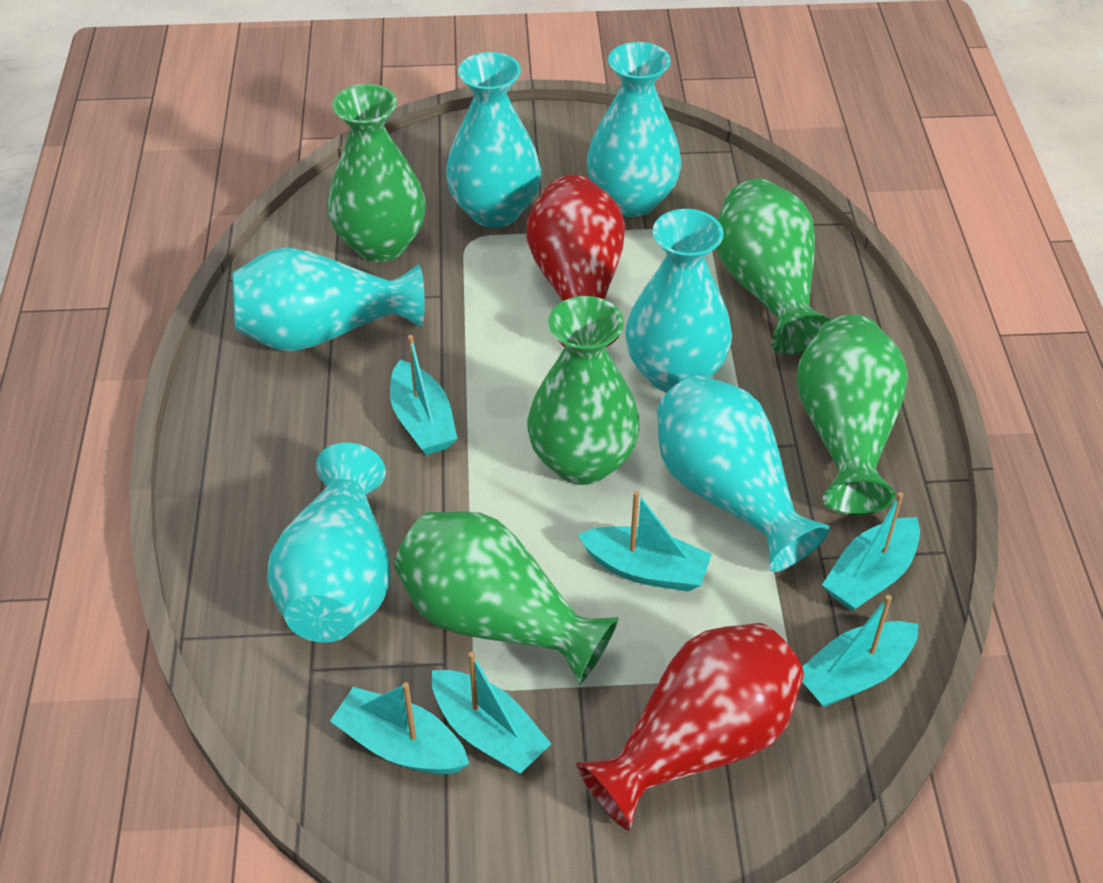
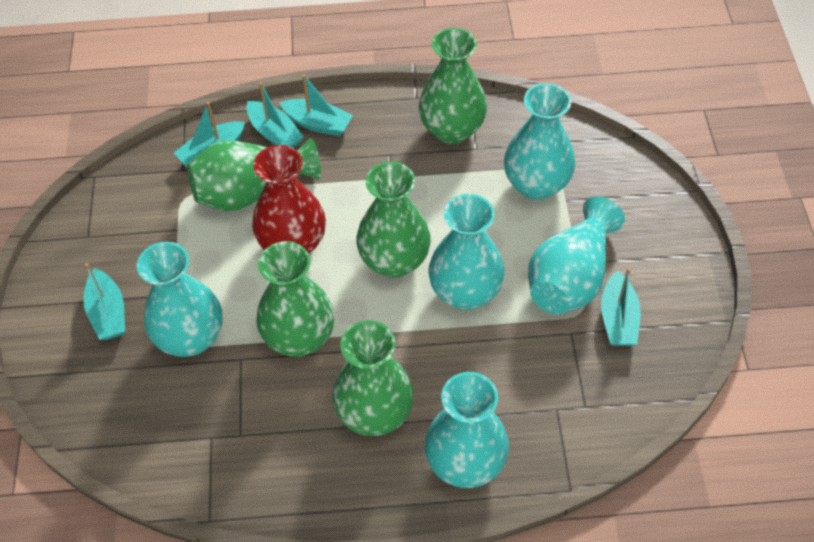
red vase: 2 -> 1
turquoise boat: 6 -> 5
turquoise vase: 6 -> 5

